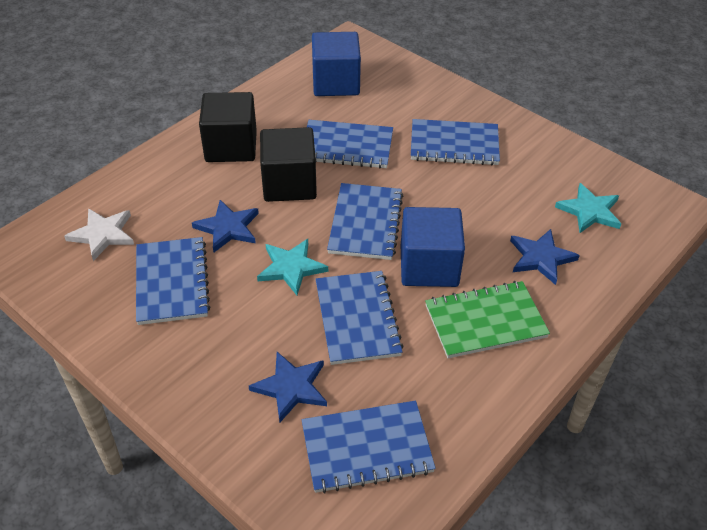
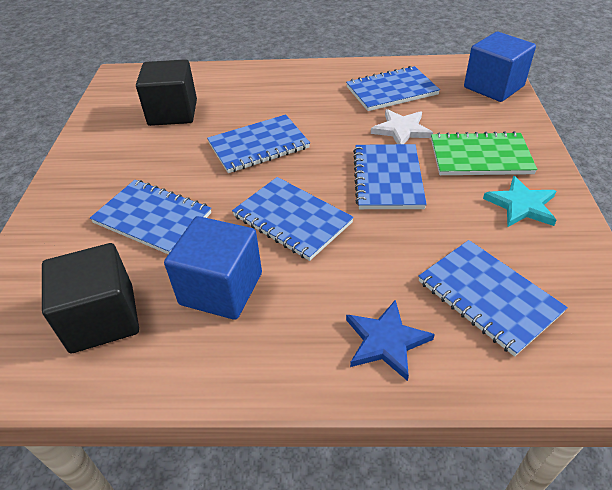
blue star: 3 -> 1
turquoise star: 2 -> 1

